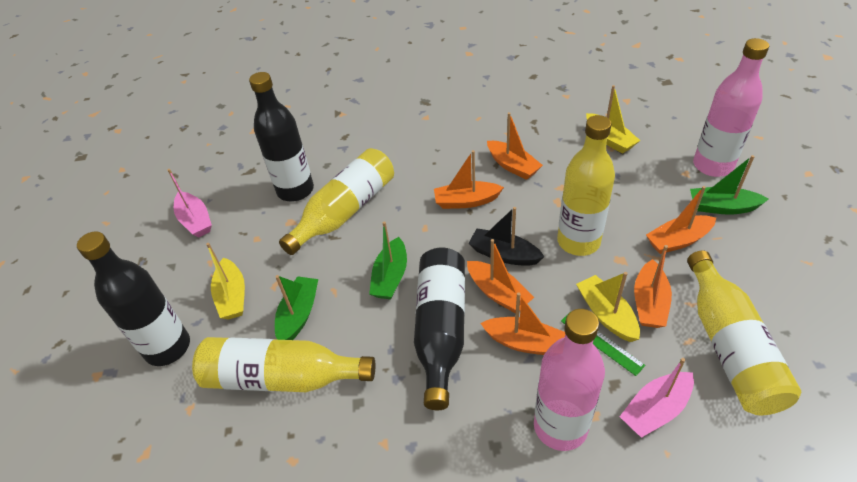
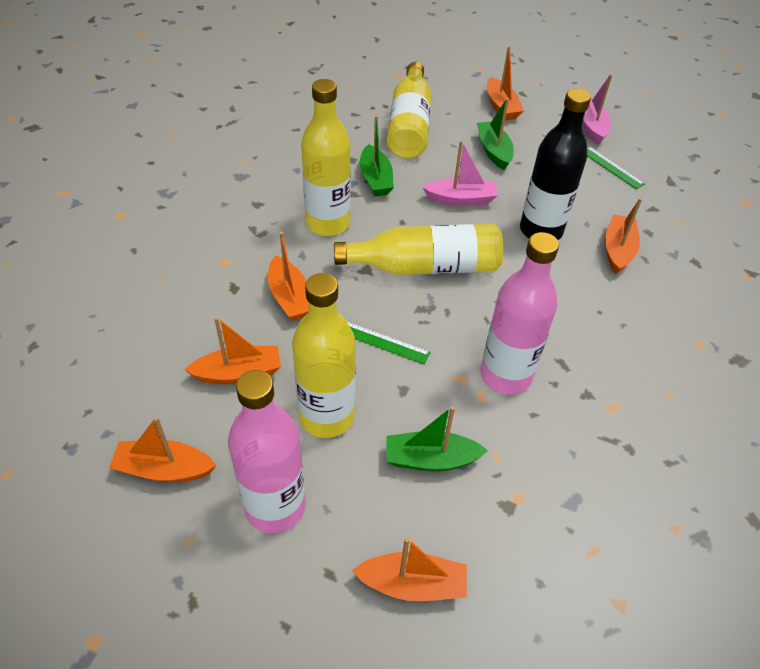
black boat: 1 -> 0
black bottle: 3 -> 1
green ruler: 1 -> 2
yellow boat: 3 -> 0

